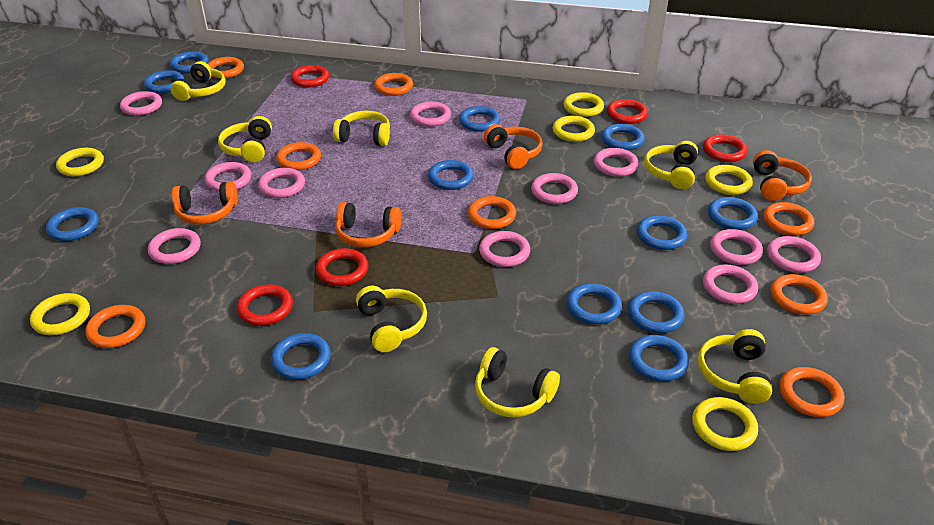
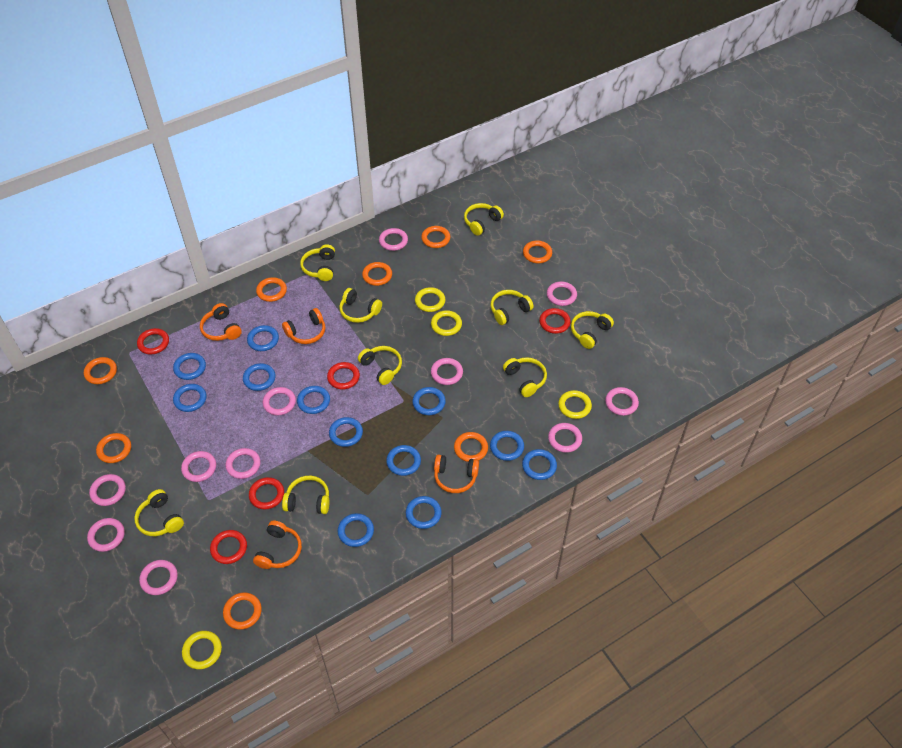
yellow headphones: 7 -> 9
yellow ring: 6 -> 4

